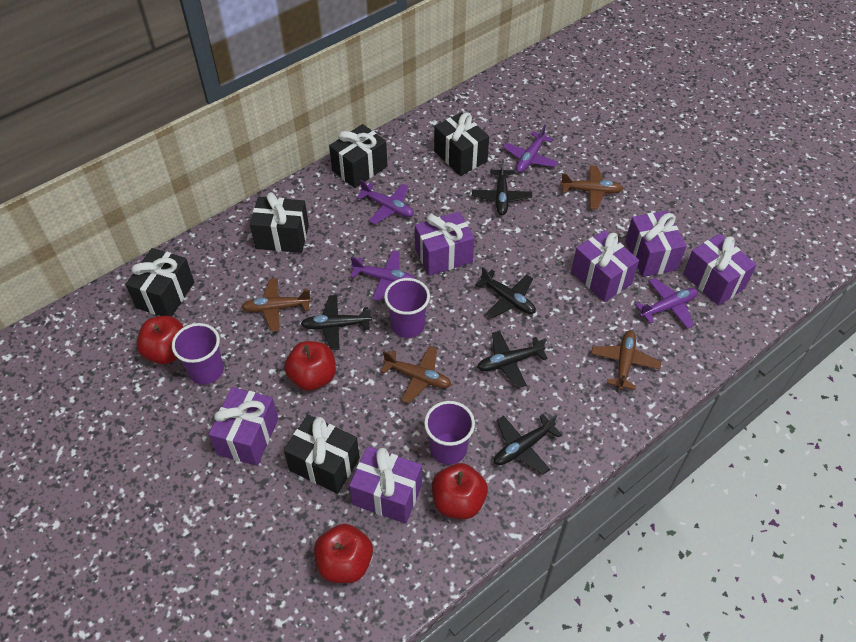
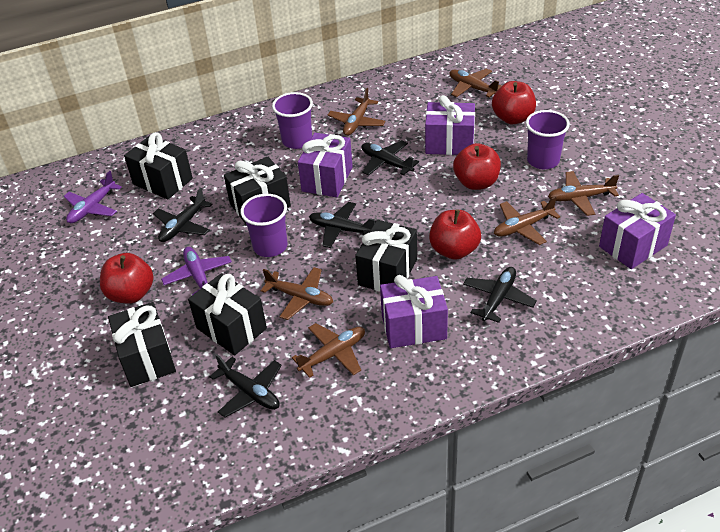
brown plane: 4 -> 6
purple gift: 6 -> 4
purple plane: 4 -> 2

